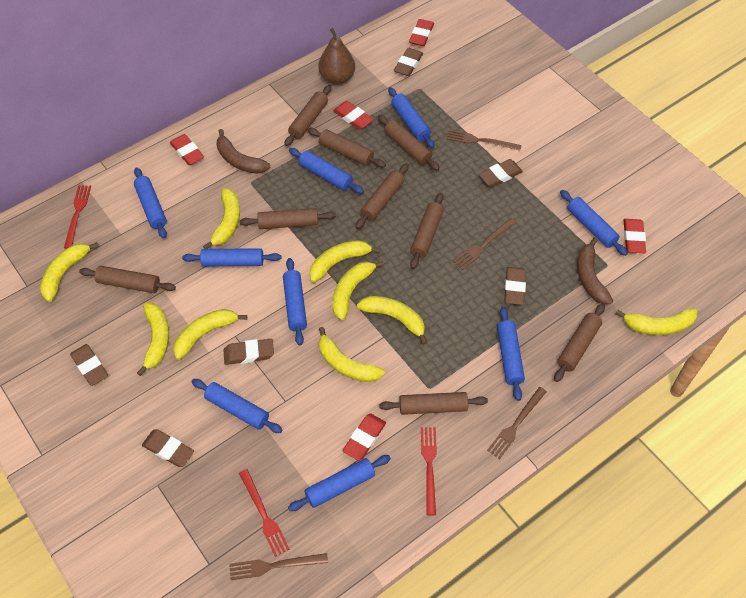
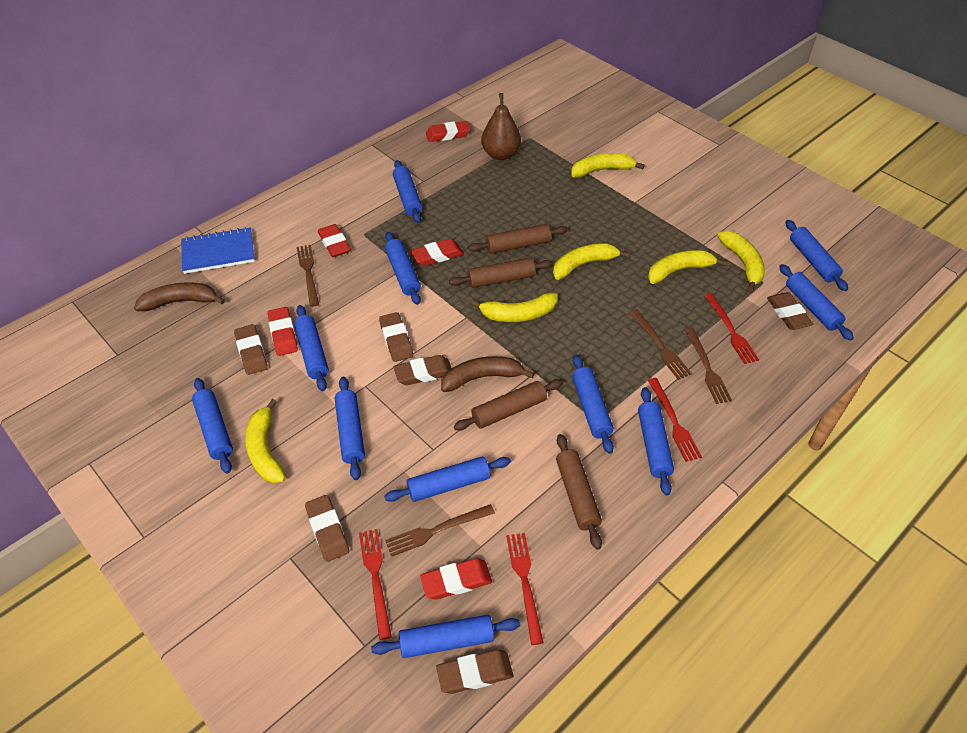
blue notebook: 0 -> 1
blue rolling pin: 9 -> 11
brown rolling pin: 9 -> 4
red fork: 3 -> 4
yellow banana: 9 -> 6

